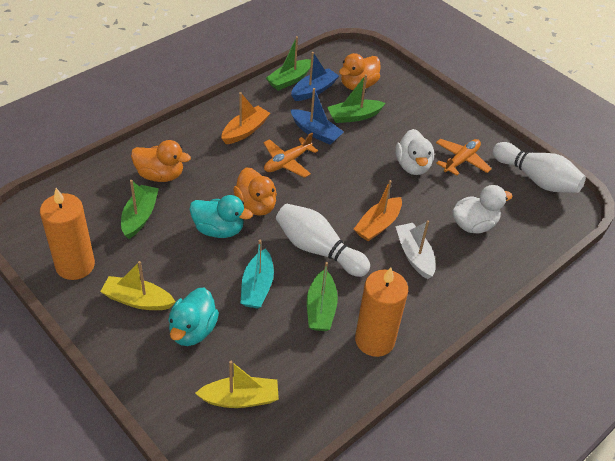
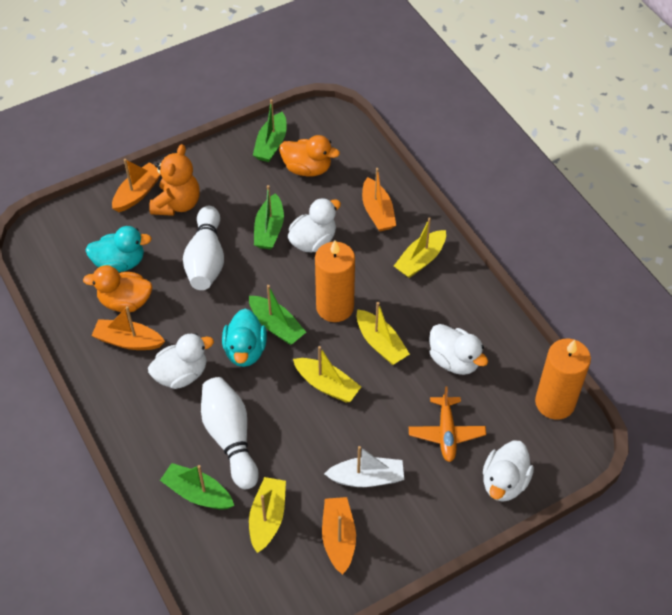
blue boat: 2 -> 0
orange boat: 2 -> 4
orange duck: 3 -> 2
orange plane: 2 -> 1
orange teddy bear: 0 -> 1
turquoise boat: 1 -> 0
white duck: 2 -> 4
yellow boat: 2 -> 4

